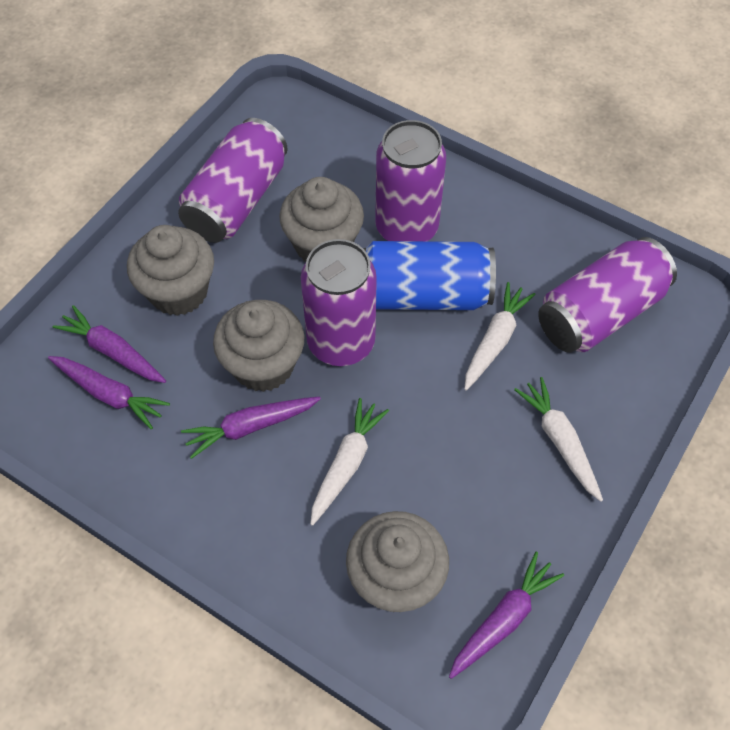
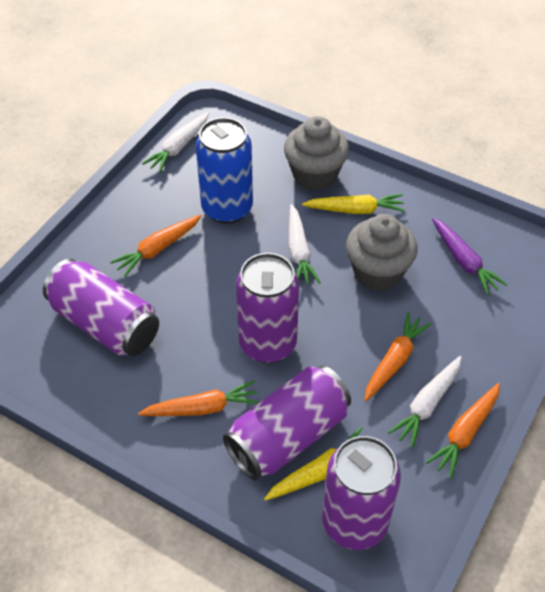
grey cupcake: 4 -> 2
orange carrot: 0 -> 4
purple carrot: 4 -> 1
yellow carrot: 0 -> 2

